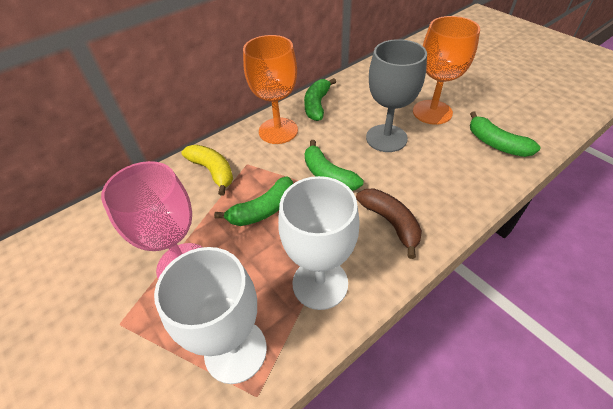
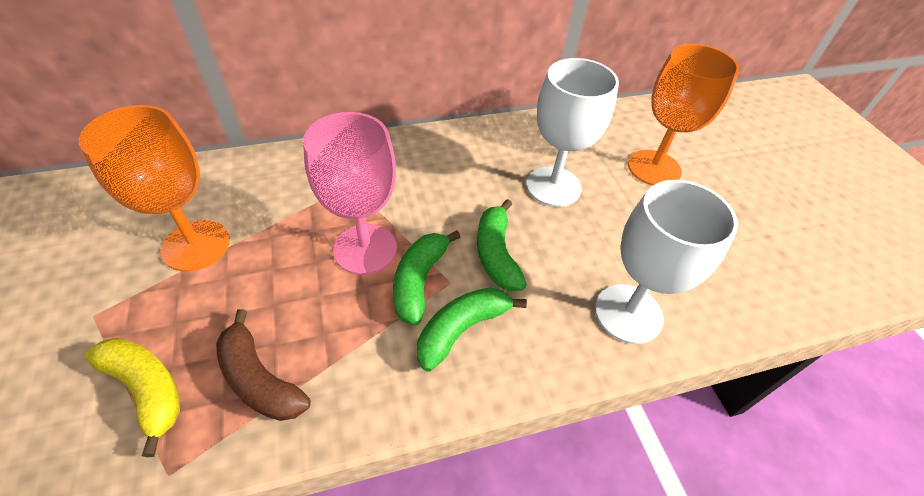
green banana: 4 -> 3
grey goblet: 1 -> 0

